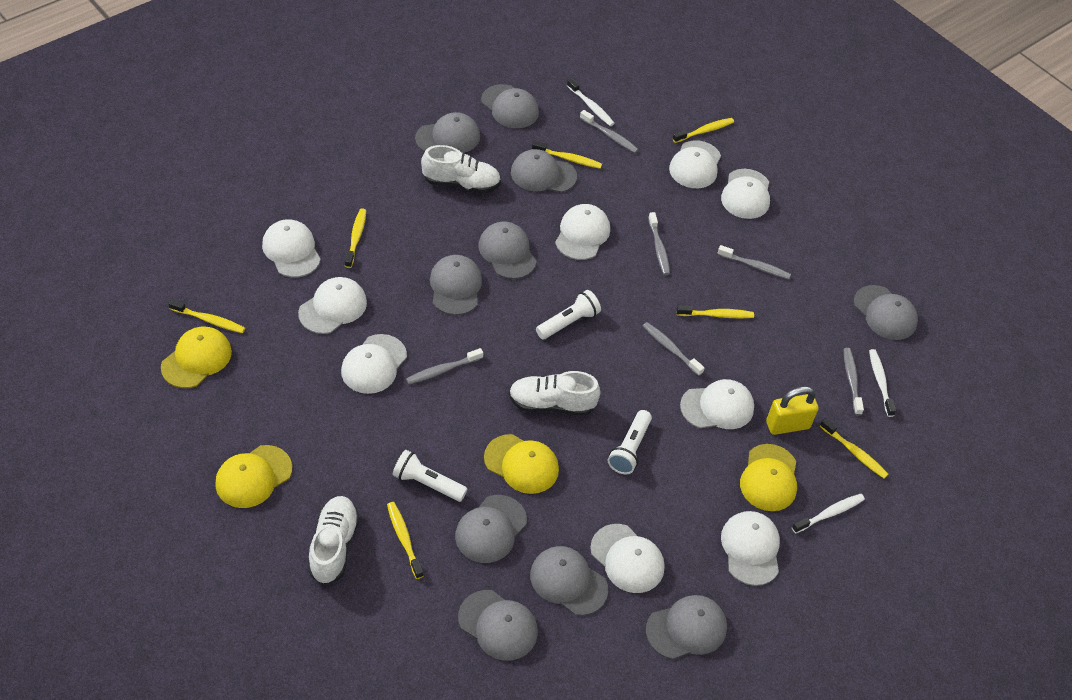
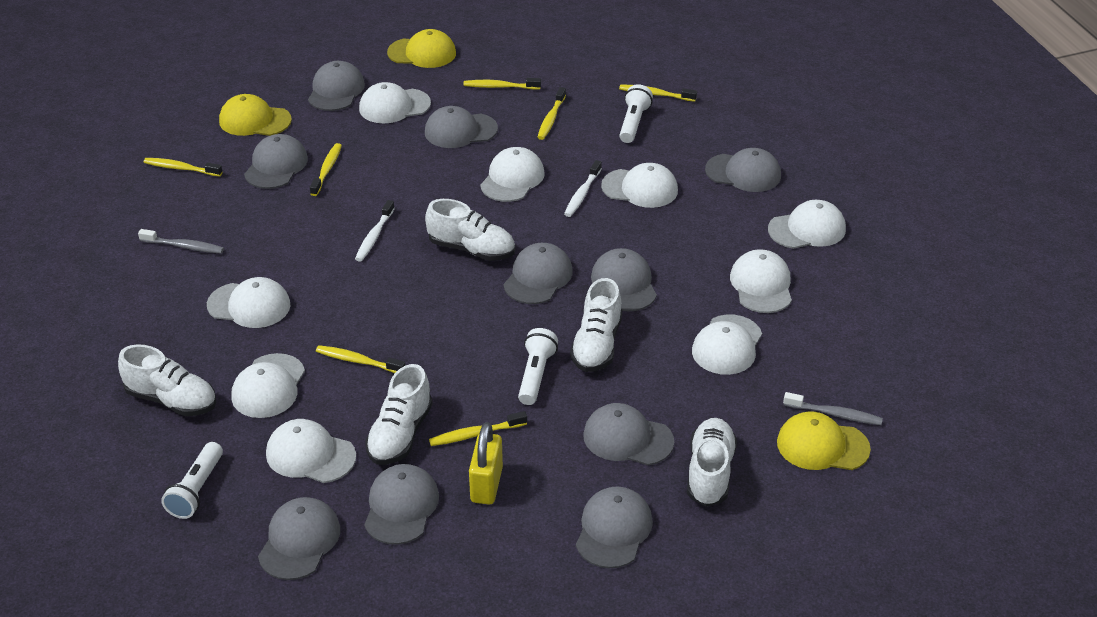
grey toothbrush: 6 -> 2
white shoe: 3 -> 5
white toothbrush: 3 -> 2
yellow cap: 4 -> 3

